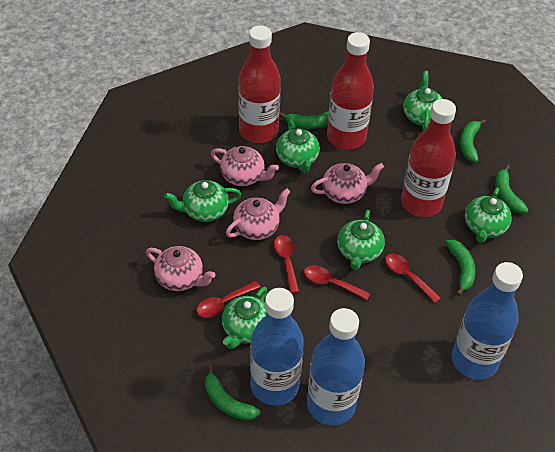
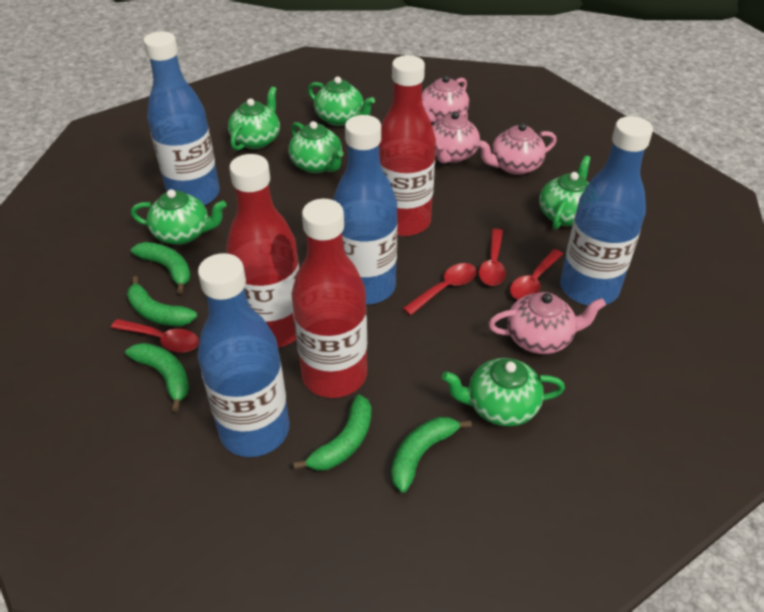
blue bottle: 3 -> 4

